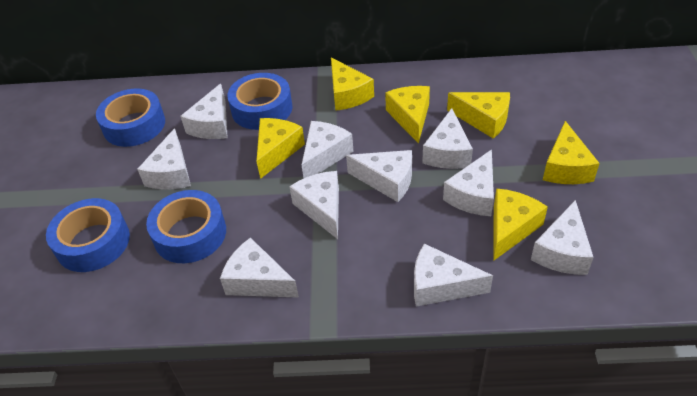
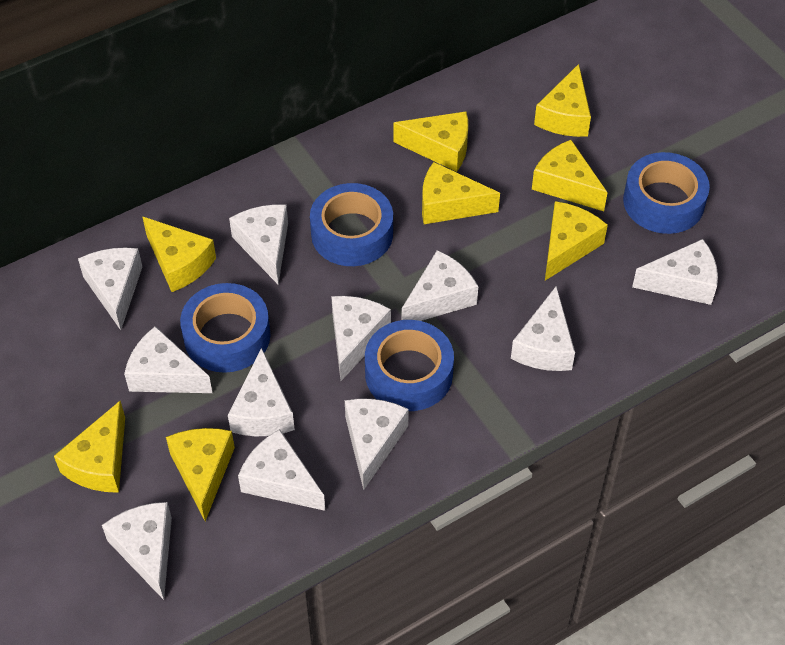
white cheese: 10 -> 11
yellow cheese: 6 -> 8

